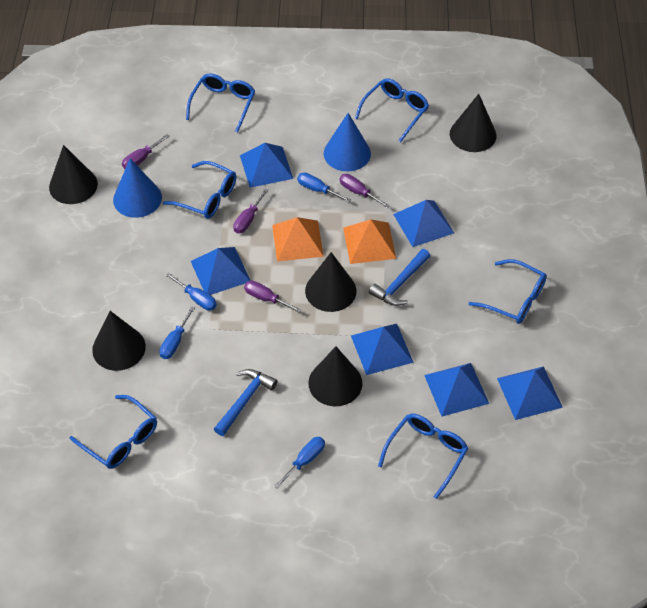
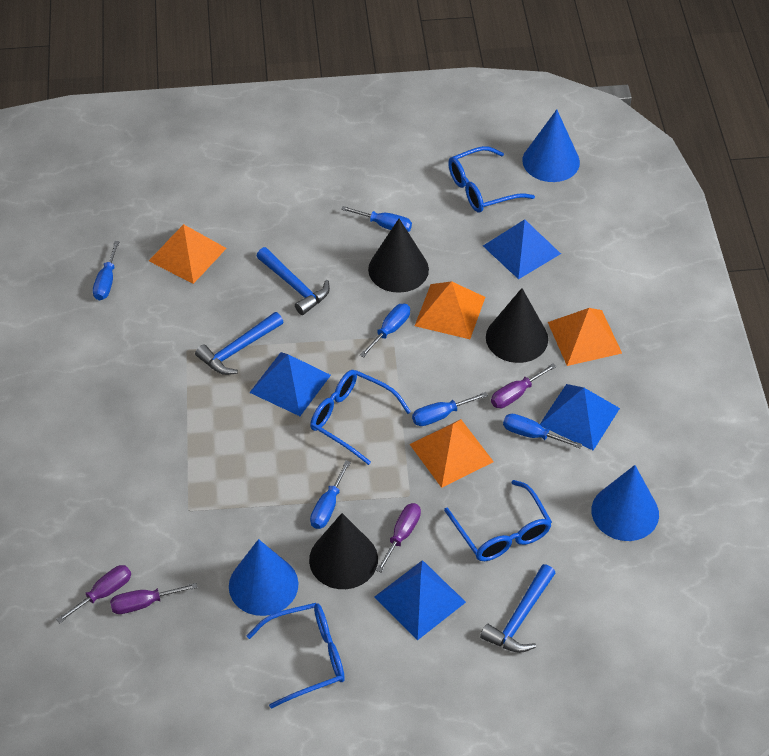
black cone: 5 -> 3
blue cone: 2 -> 3
blue glasses: 6 -> 4
blue hammer: 2 -> 3
blue pyramid: 6 -> 4
blue screwdriver: 4 -> 6
orange pyramid: 2 -> 4

